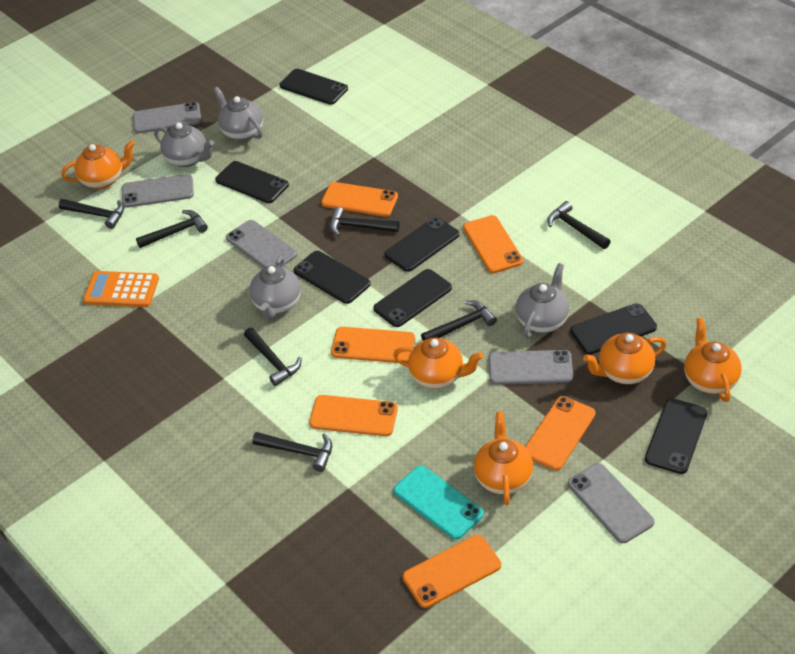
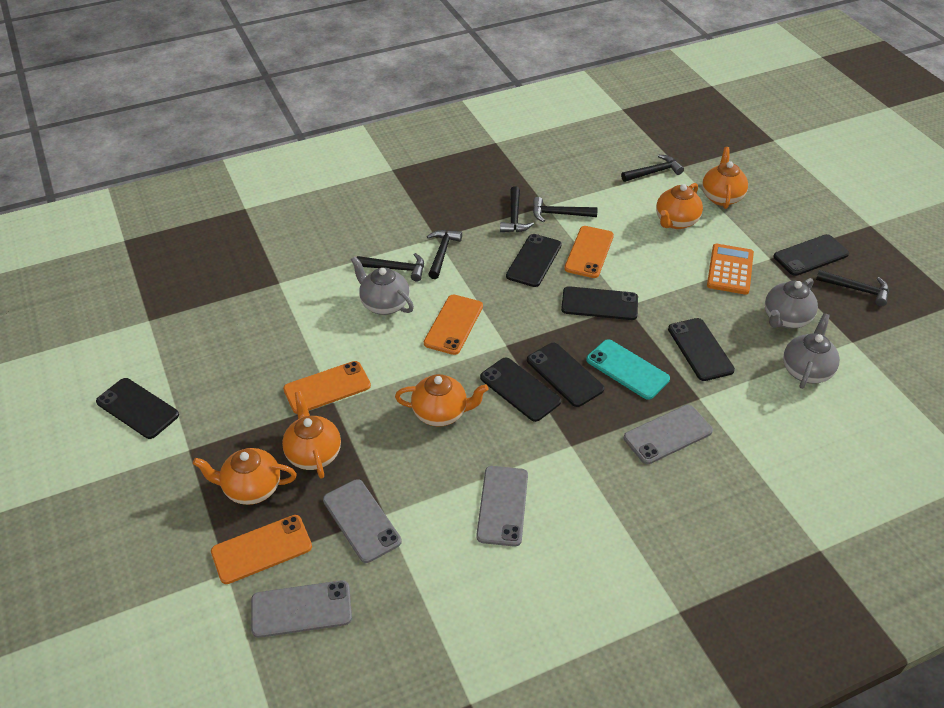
black hammer: 7 -> 6
grey phone: 5 -> 4
grey teapot: 4 -> 3
orange phone: 6 -> 4

